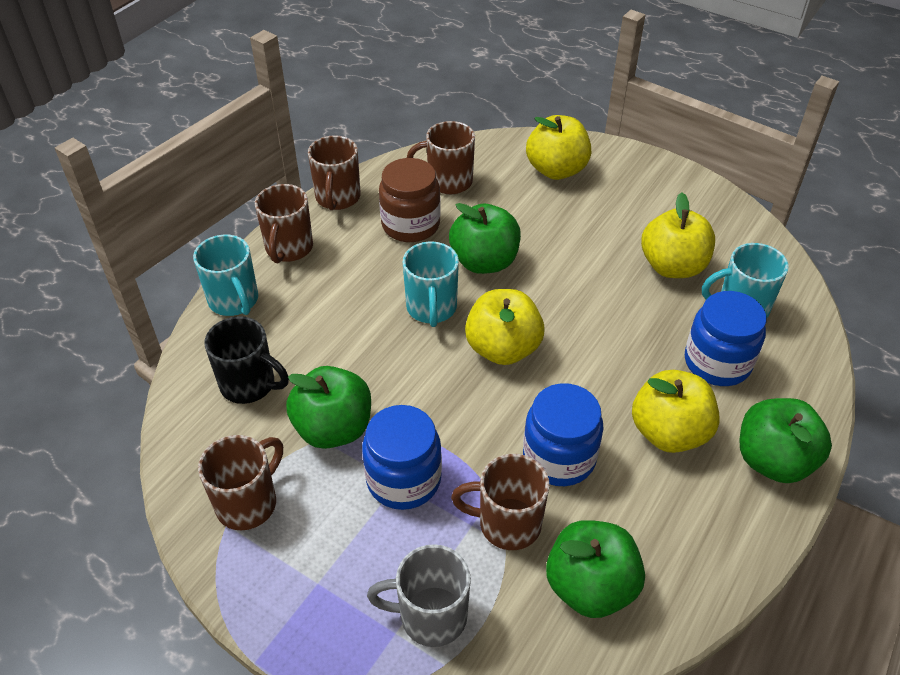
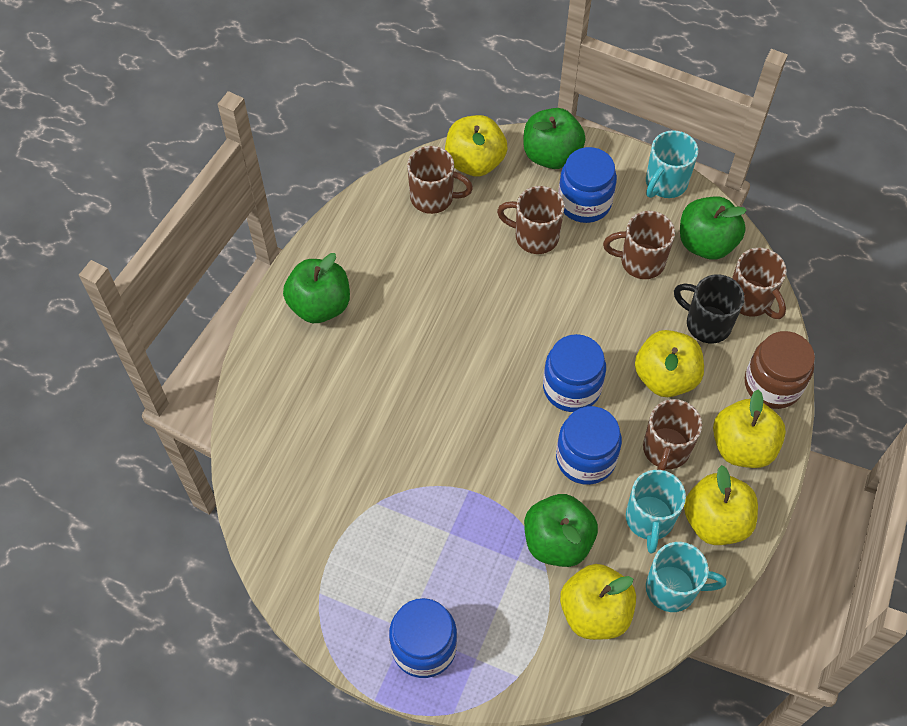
blue jar: 3 -> 4
grey mug: 1 -> 0
yellow apple: 4 -> 5

